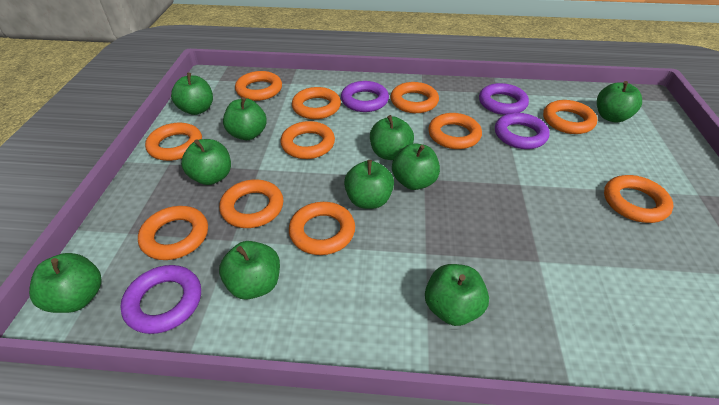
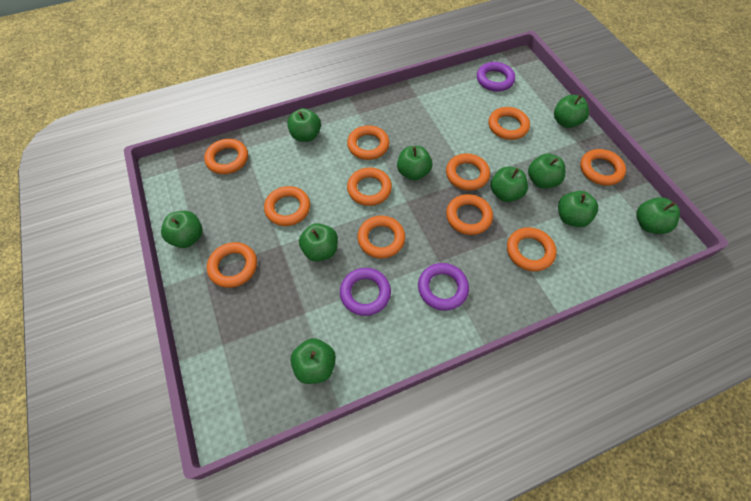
purple ring: 4 -> 3

